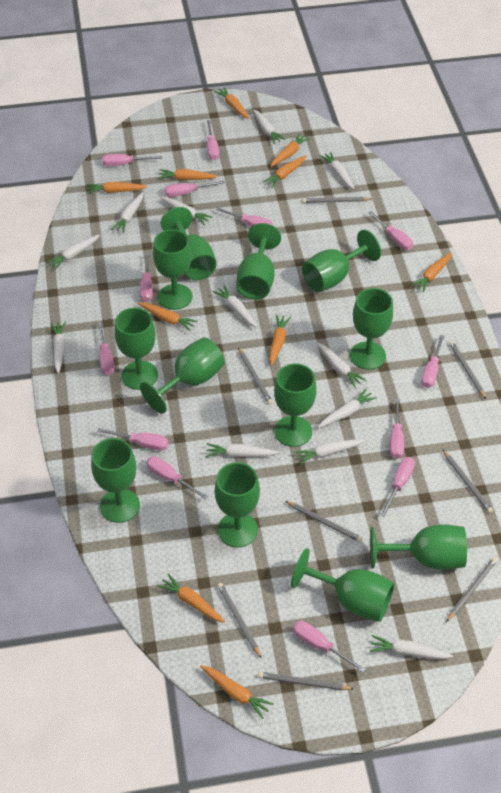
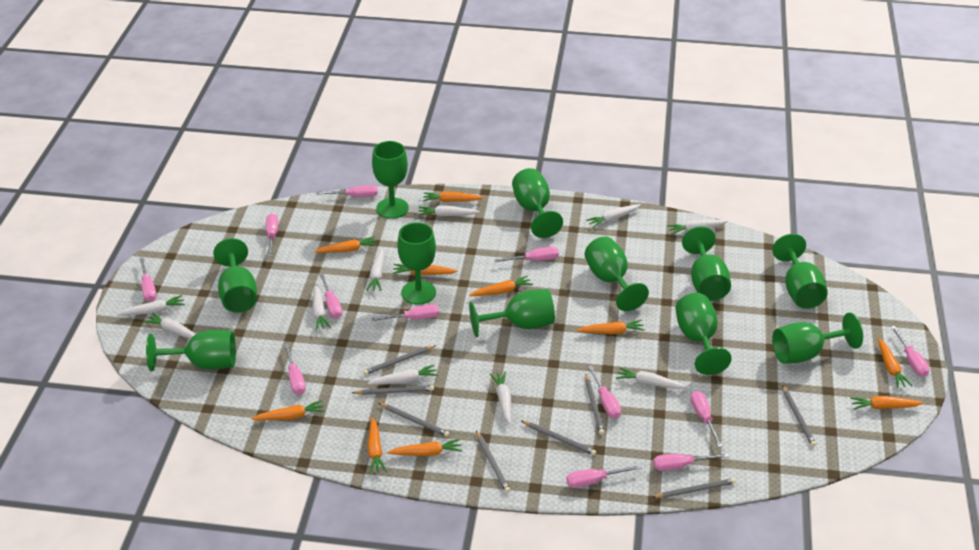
green goblet: 12 -> 11
pink screwdriver: 13 -> 12
white carrot: 12 -> 10

